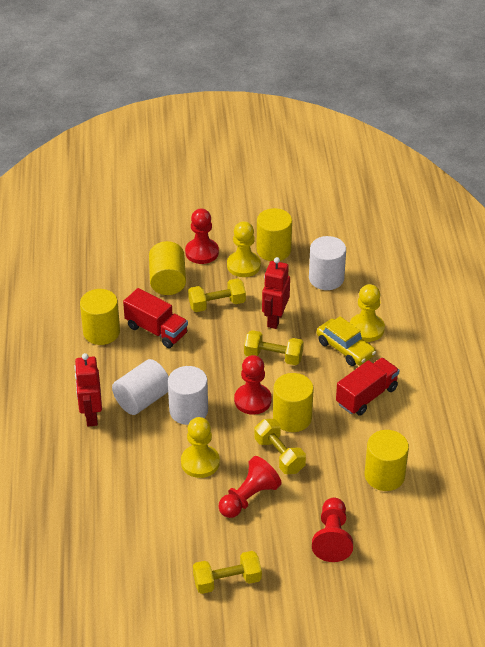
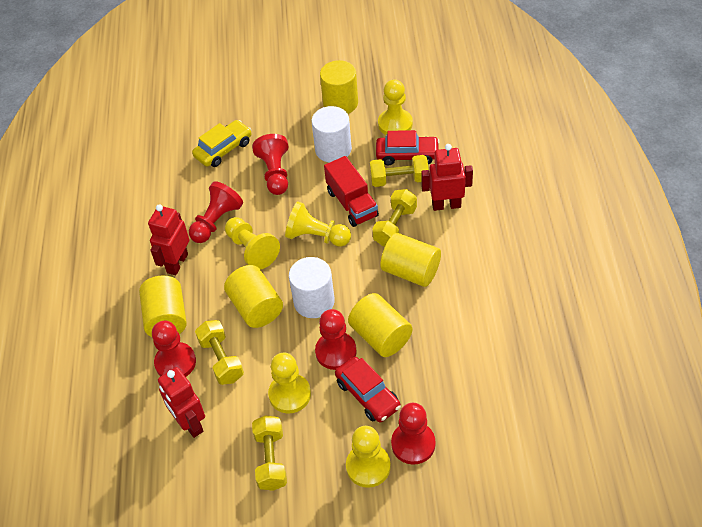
red car: 0 -> 2
red pawn: 4 -> 5
red robot: 2 -> 3
red truck: 2 -> 1
white cylinder: 3 -> 2
yellow pawn: 3 -> 5

